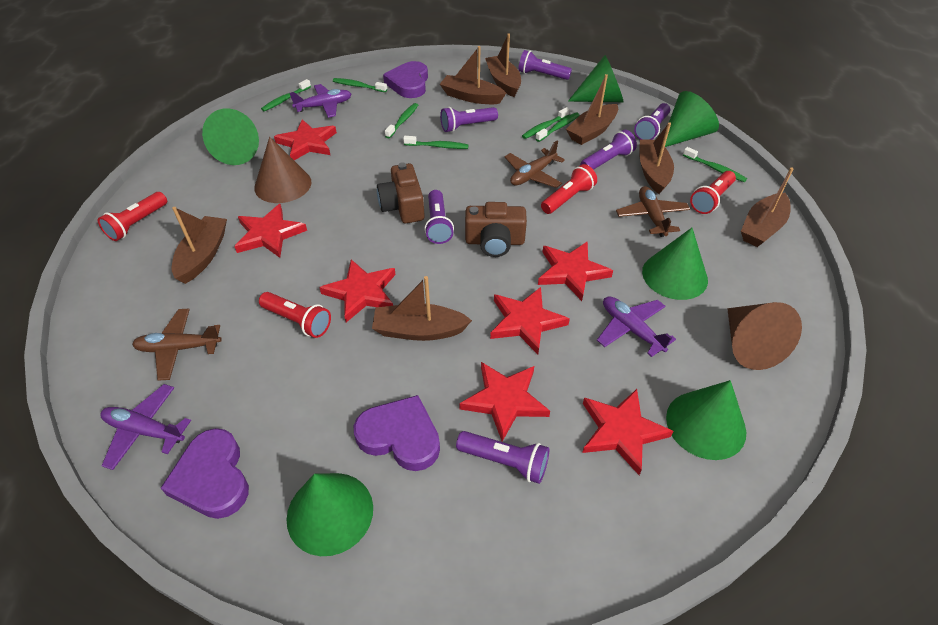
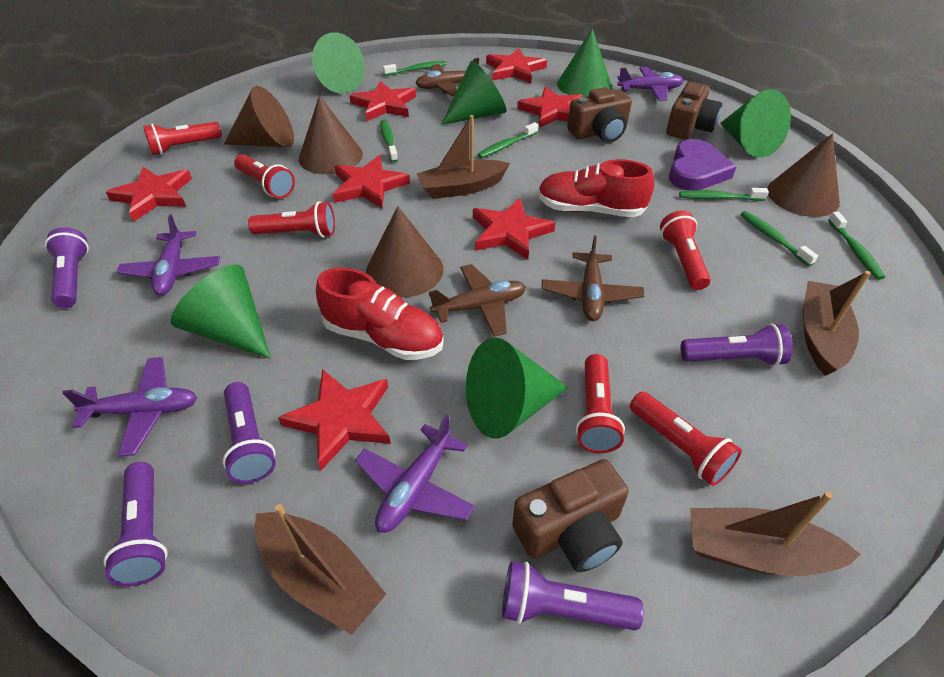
brown boat: 7 -> 4
brown camera: 2 -> 3
brown cone: 2 -> 4
green toothbrush: 7 -> 6
purple flashlight: 6 -> 5
purple heart: 3 -> 1
purple plane: 3 -> 4
red flashlight: 4 -> 6
red shoe: 0 -> 2

